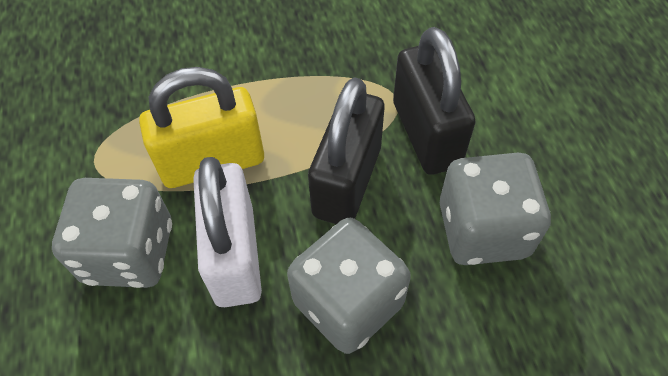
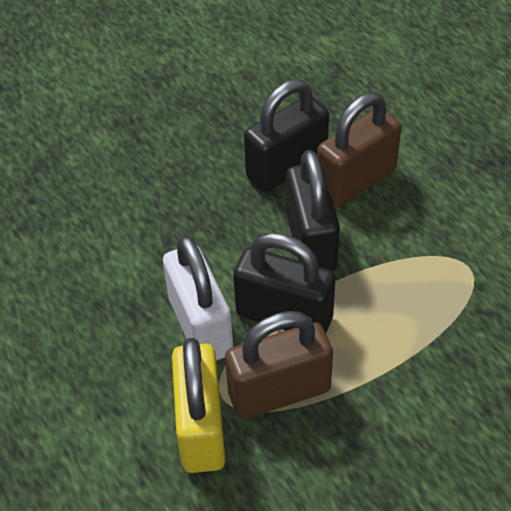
black padlock: 2 -> 3
brown padlock: 0 -> 2
grey dice: 3 -> 0

